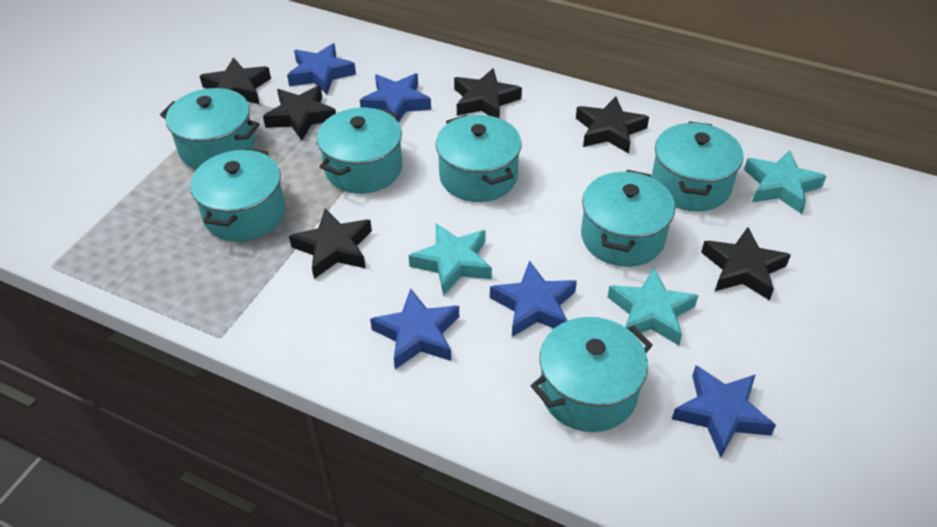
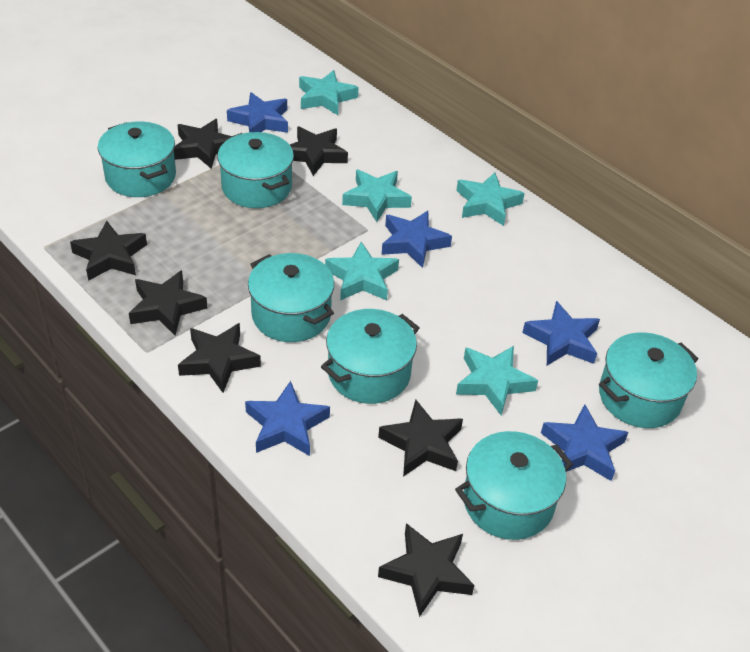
black star: 6 -> 7
turquoise pot: 7 -> 6
turquoise star: 3 -> 5

